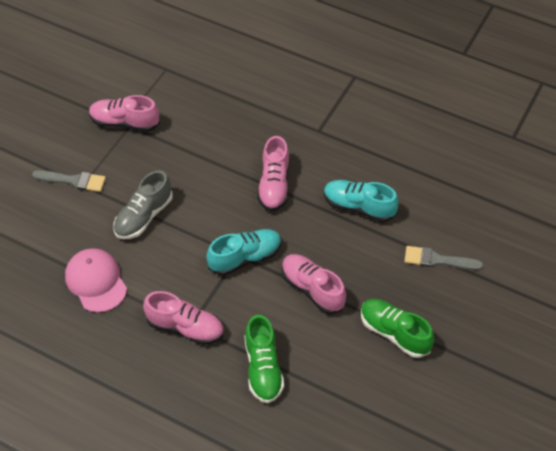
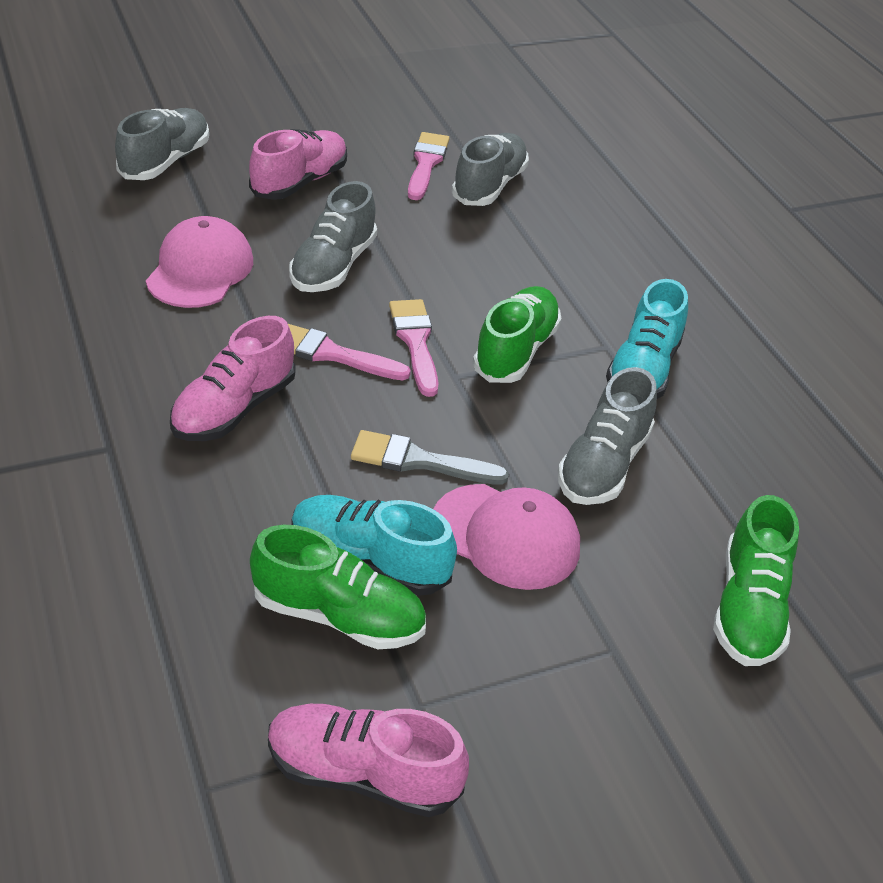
green shoe: 2 -> 3
grey brush: 2 -> 1
grey shoe: 1 -> 4
pink brush: 0 -> 3
pink cap: 1 -> 2
pink shoe: 4 -> 3

